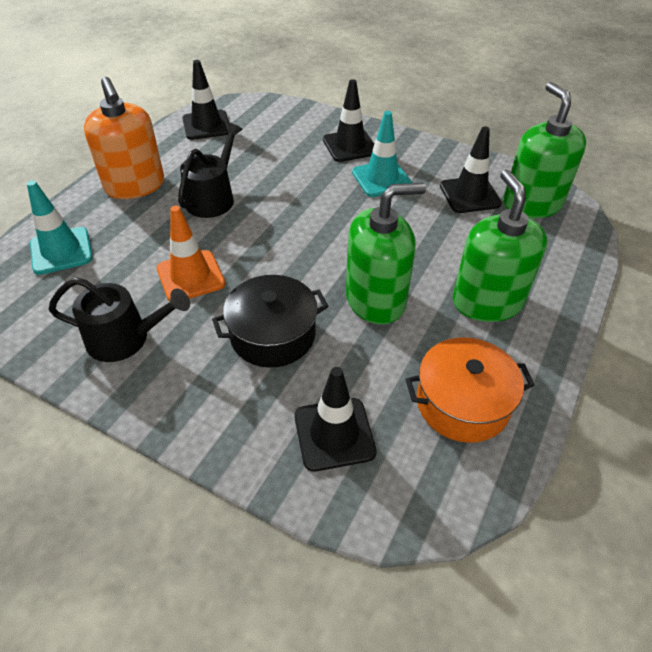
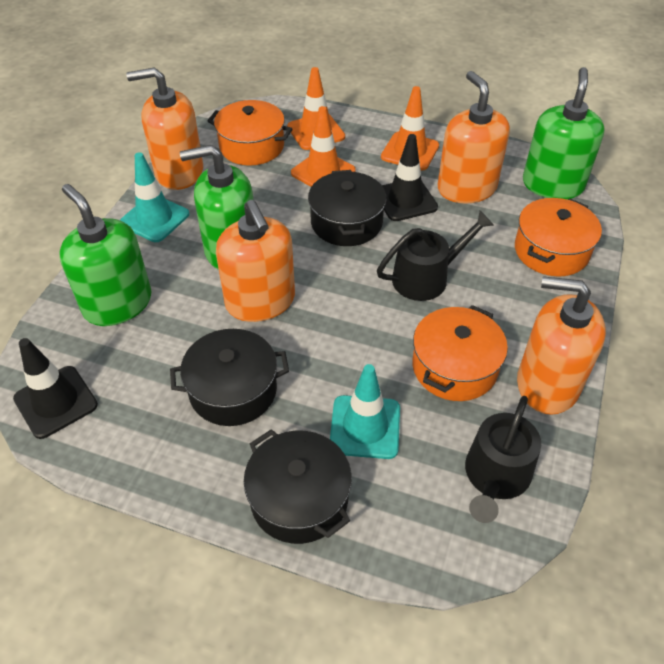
black pot: 1 -> 3
black traffic cone: 4 -> 2
orange pot: 1 -> 3
orange soap dispenser: 1 -> 4
orange traffic cone: 1 -> 3

